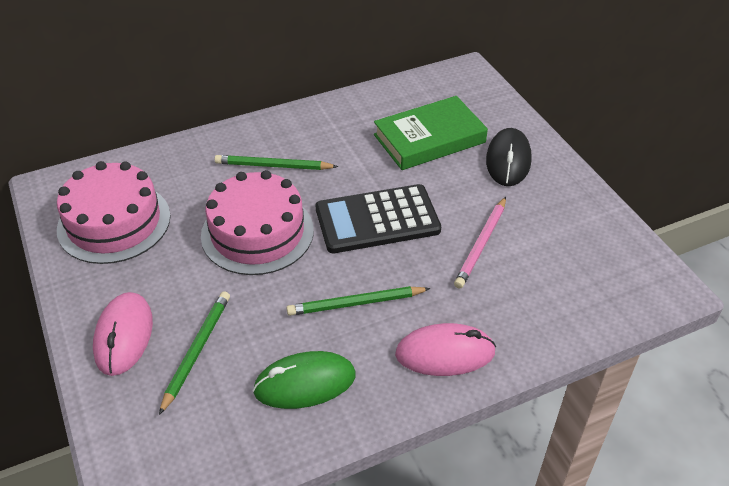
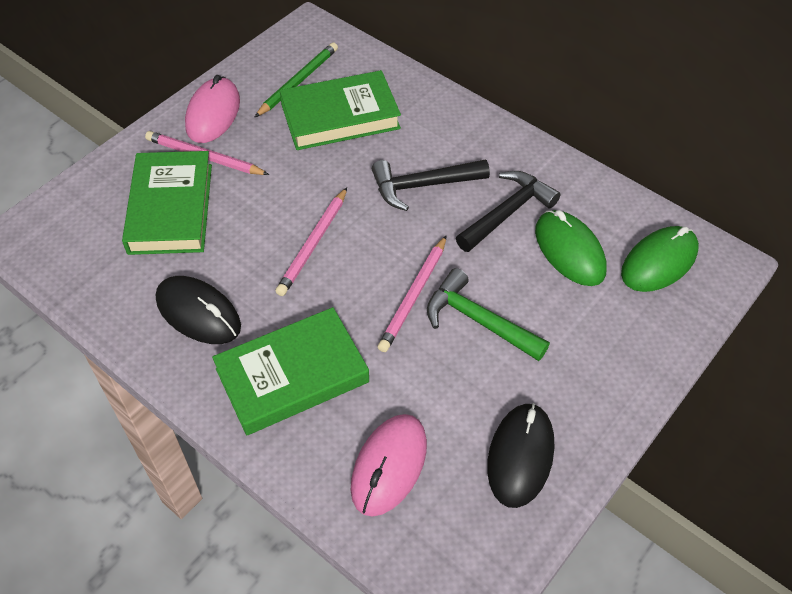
black calculator: 1 -> 0
black hammer: 0 -> 2
black mouse: 1 -> 2
green book: 1 -> 3
green hammer: 0 -> 1
green mouse: 1 -> 2
green pencil: 3 -> 1
pink cake: 2 -> 0
pink pencil: 1 -> 3

